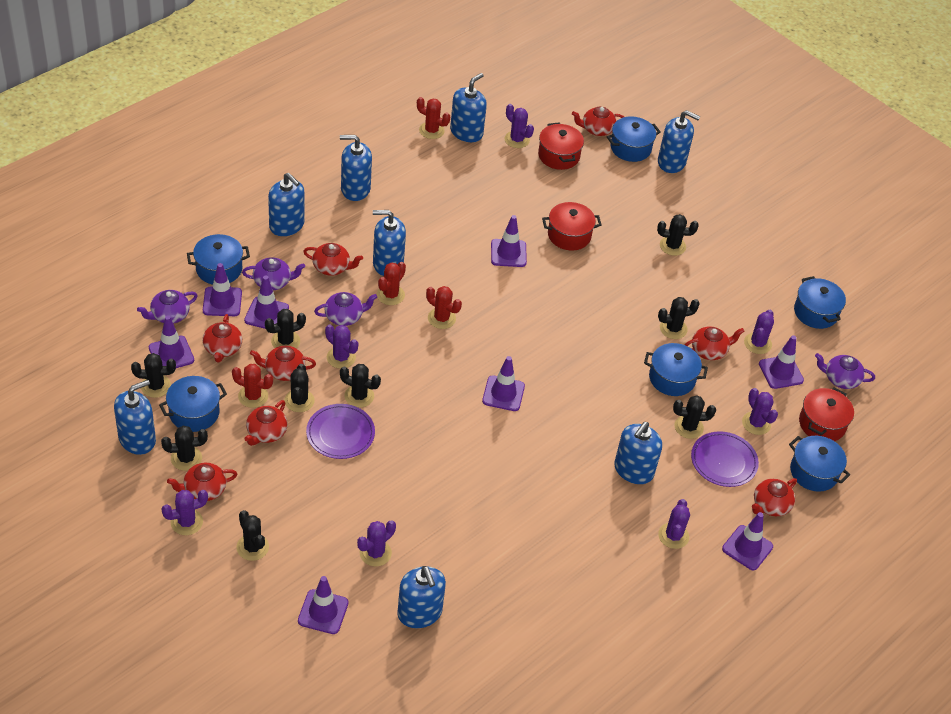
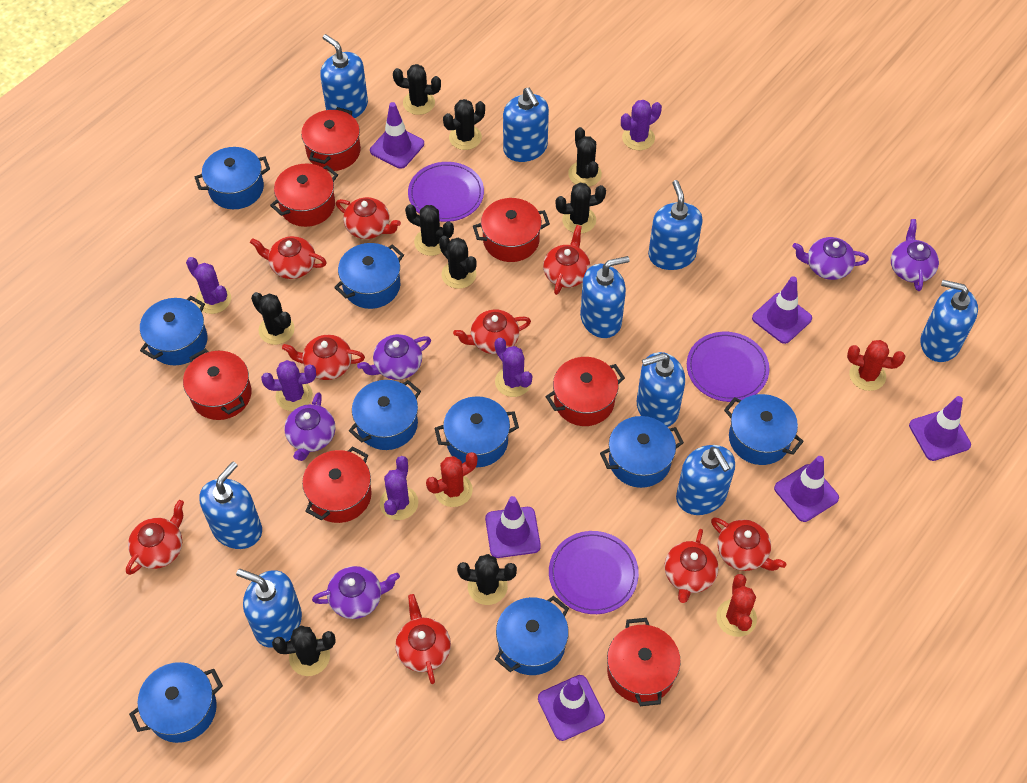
blue pot: 6 -> 9
blue soap dispenser: 8 -> 9
purple cactus: 7 -> 5
purple plate: 2 -> 3
purple teapot: 4 -> 5
purple traffic cone: 8 -> 6
red cactus: 4 -> 3
red pot: 3 -> 7
red teapot: 8 -> 9

